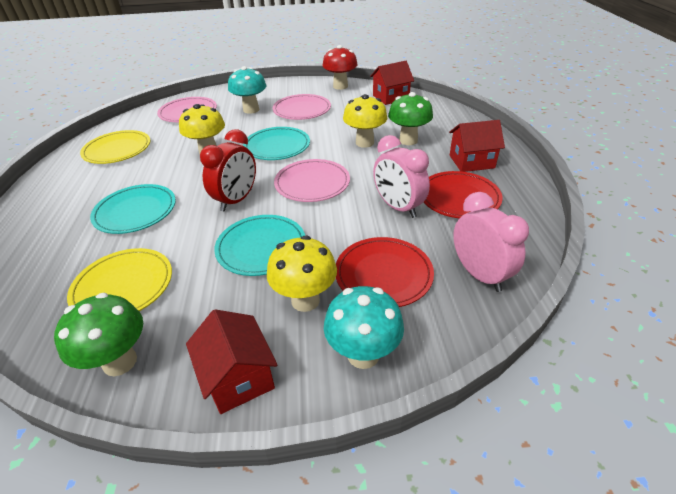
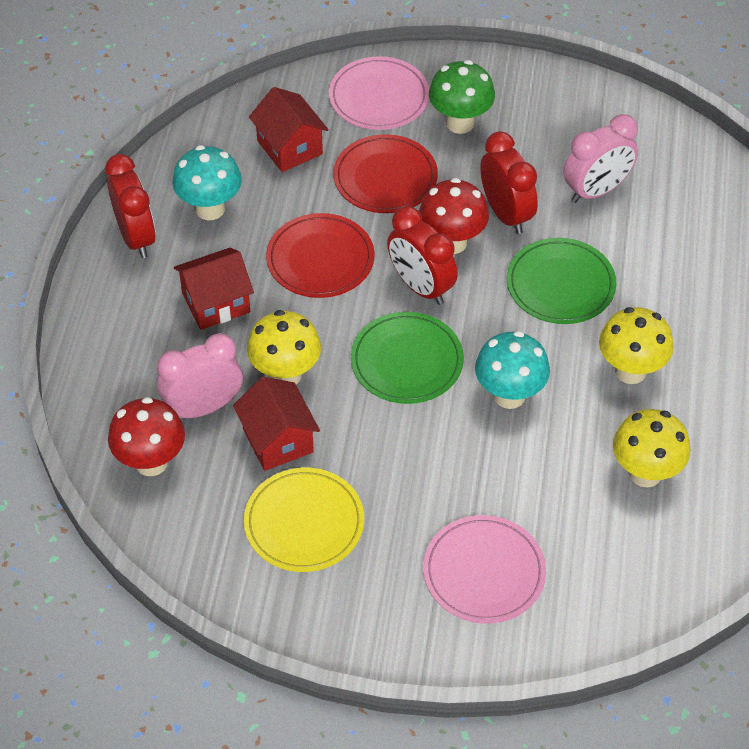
green mushroom: 2 -> 1
green plate: 0 -> 2
pink plate: 3 -> 2
red clock: 1 -> 3
red mushroom: 1 -> 2
turquoise plate: 3 -> 0
yellow plate: 2 -> 1

